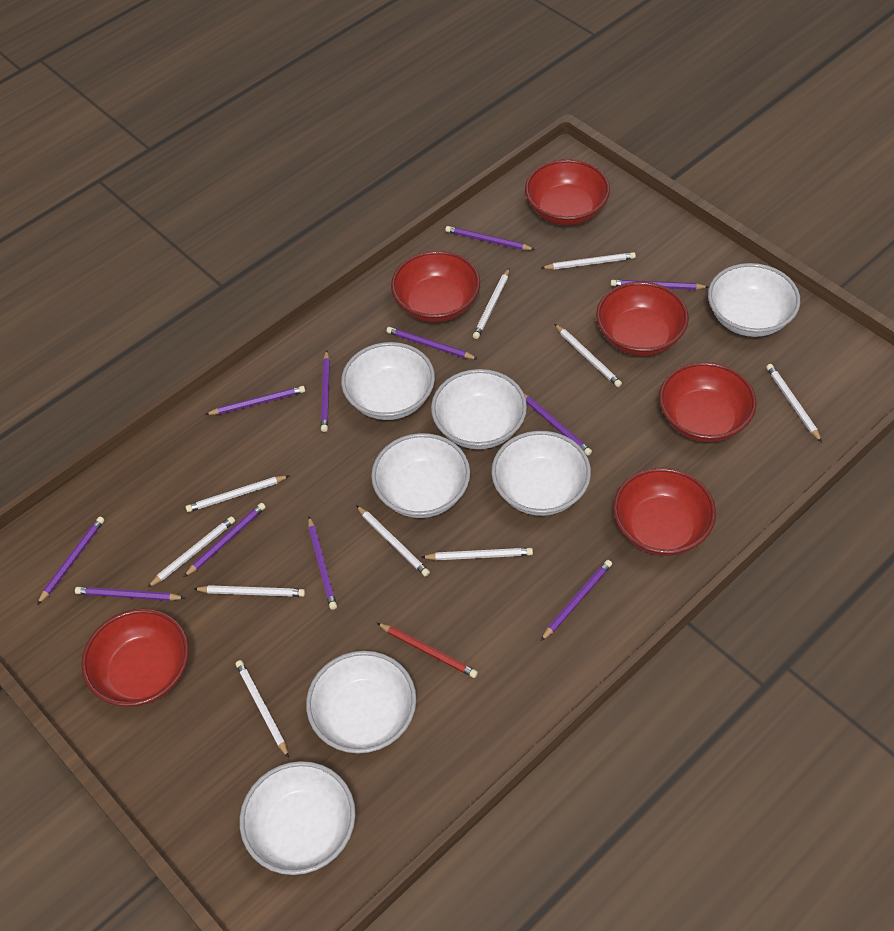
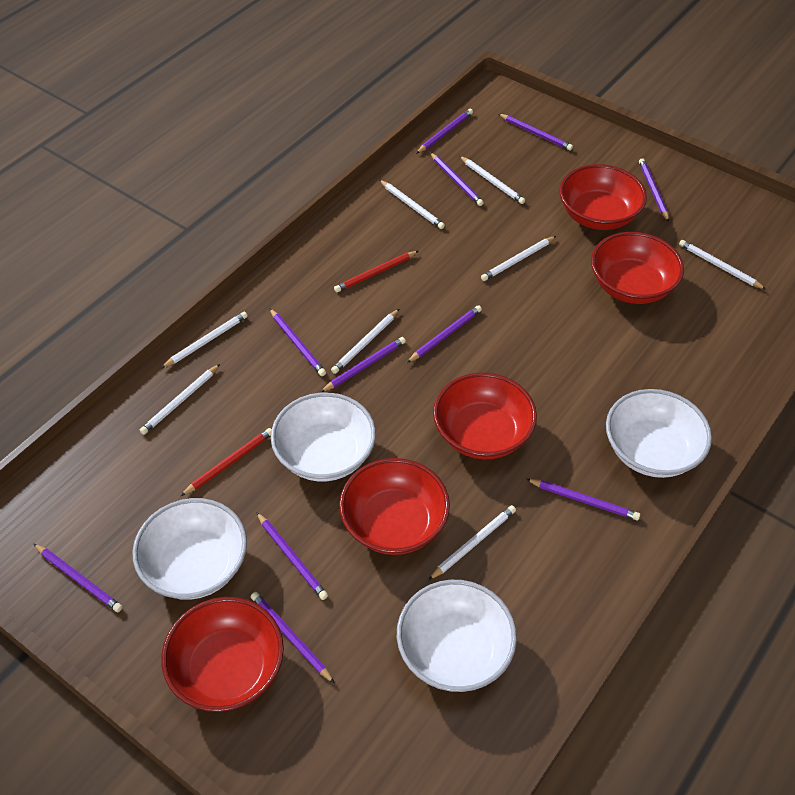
red bowl: 6 -> 5
red pencil: 1 -> 2
white bowl: 7 -> 4
white pencil: 10 -> 8

